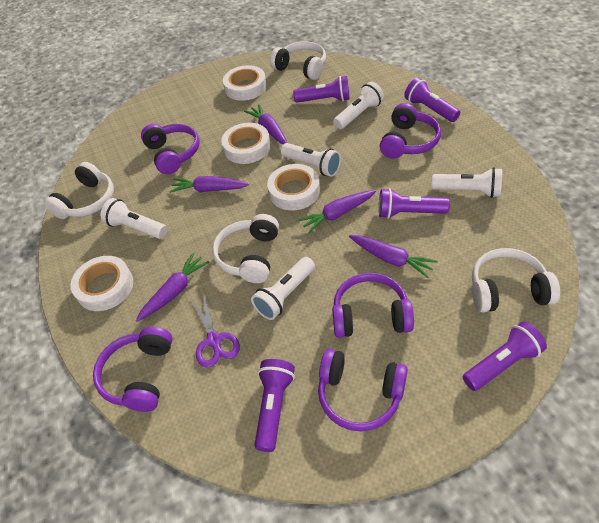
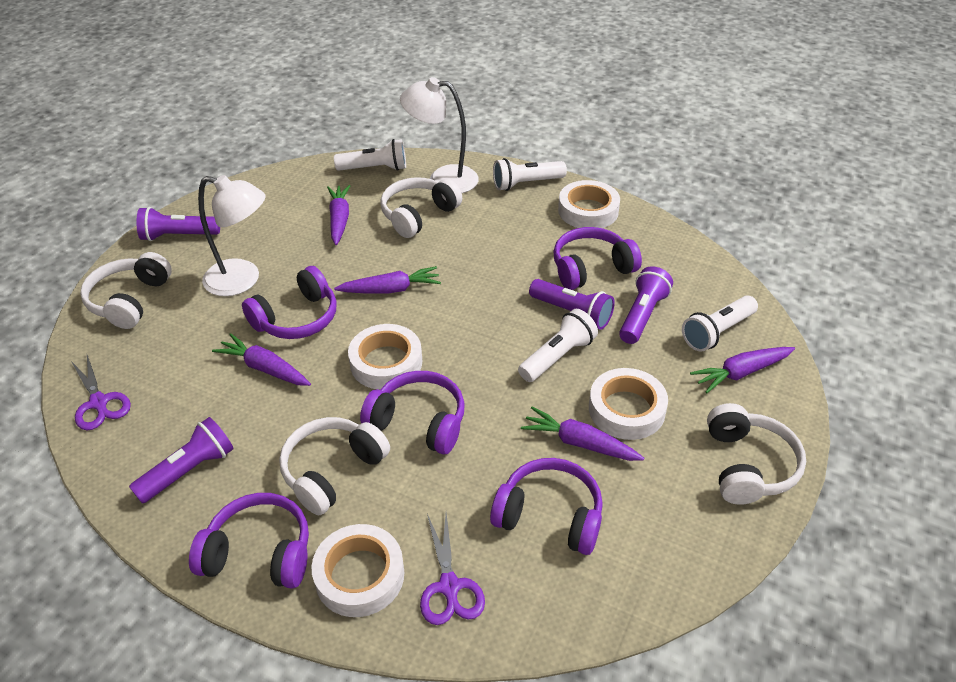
purple flashlight: 5 -> 4
purple scissors: 1 -> 2
white flashlight: 5 -> 4
white lamp: 0 -> 2

